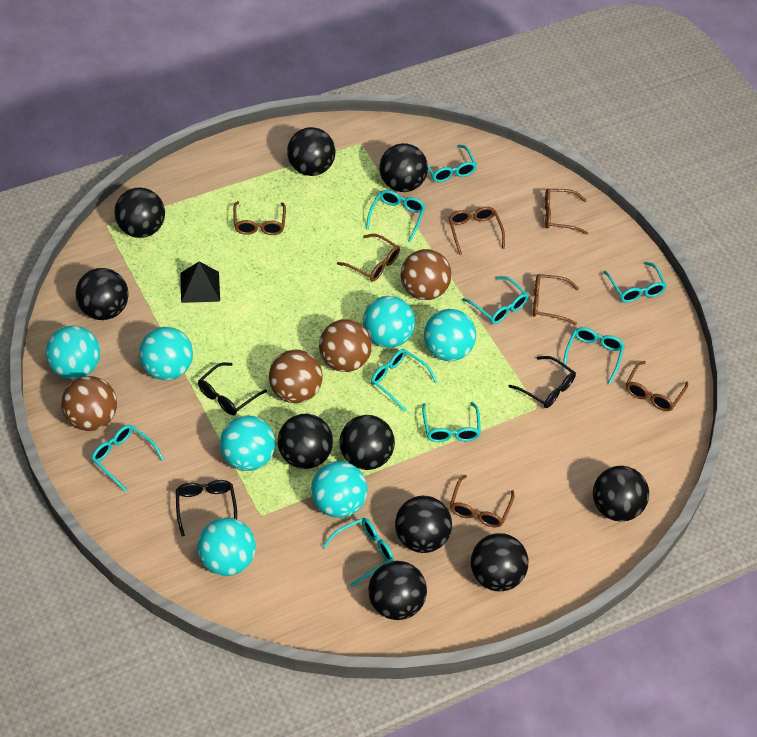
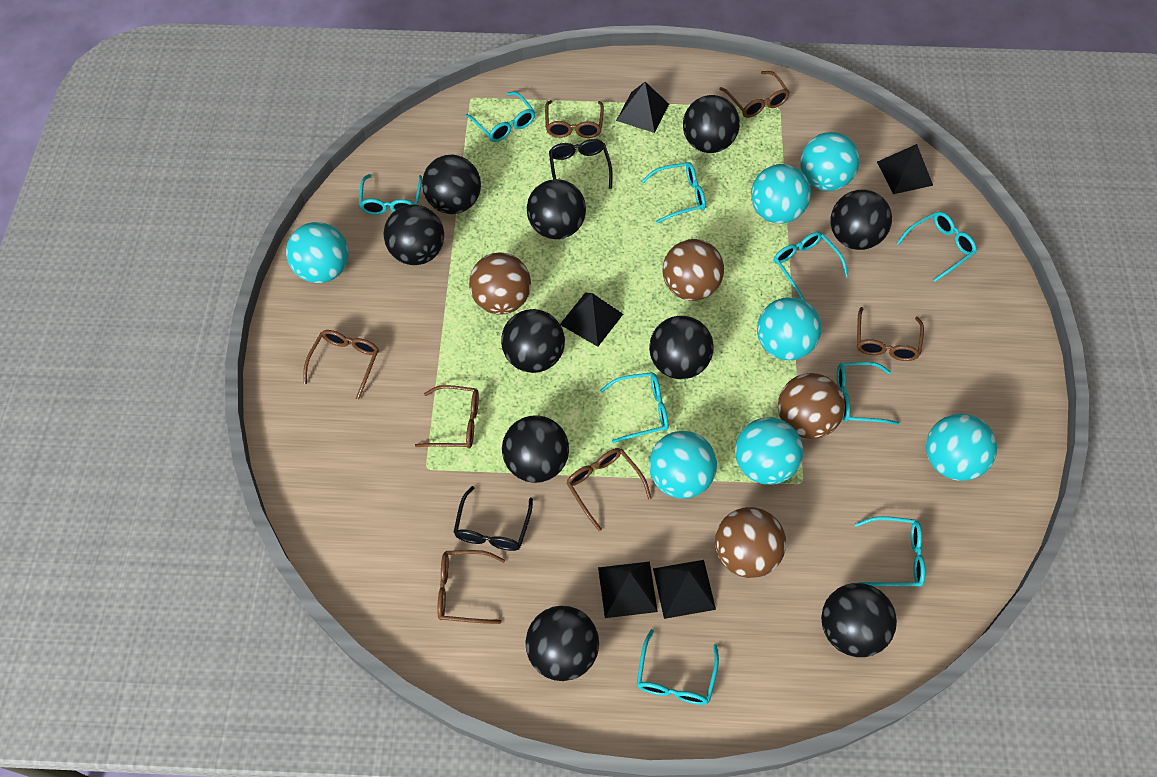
black glasses: 3 -> 2
black pyramid: 1 -> 5

